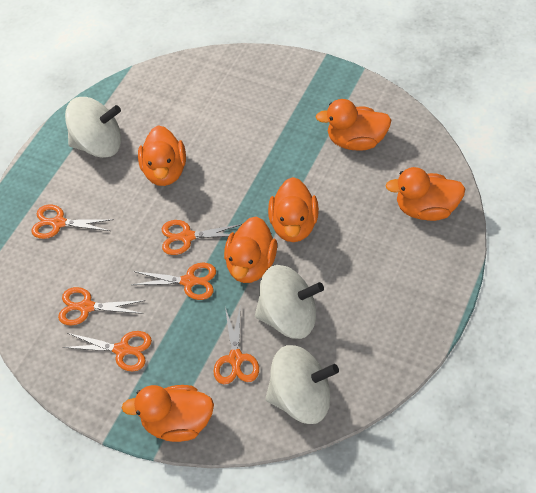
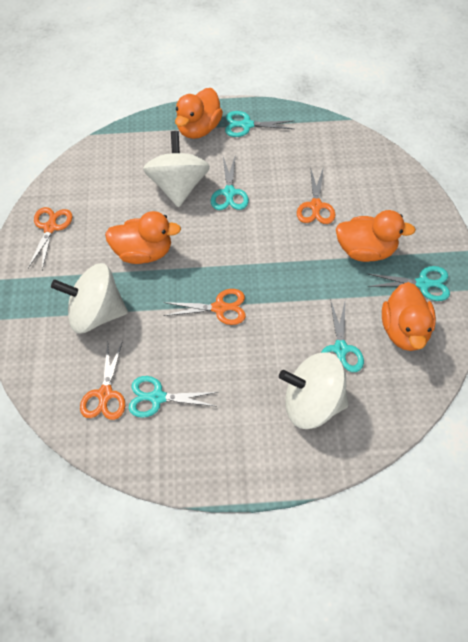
orange duck: 6 -> 4
orange scissors: 6 -> 4
turquoise scissors: 0 -> 5

